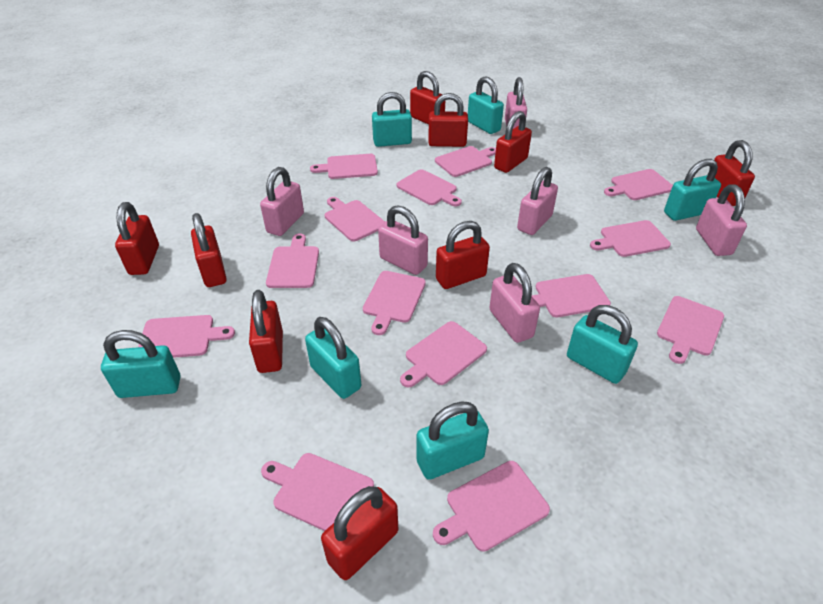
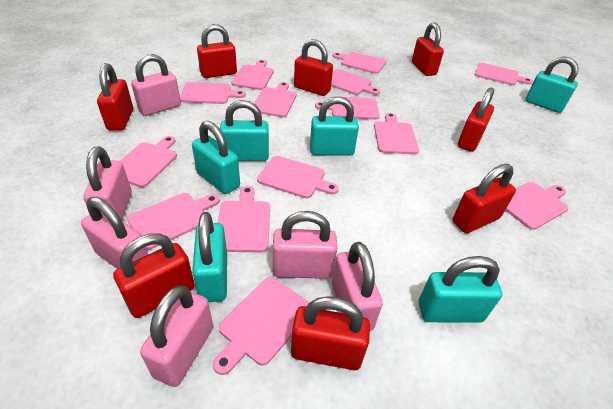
red padlock: 9 -> 8
turquoise padlock: 7 -> 6

